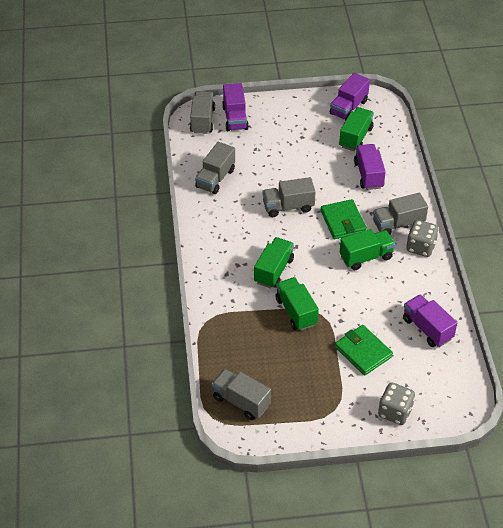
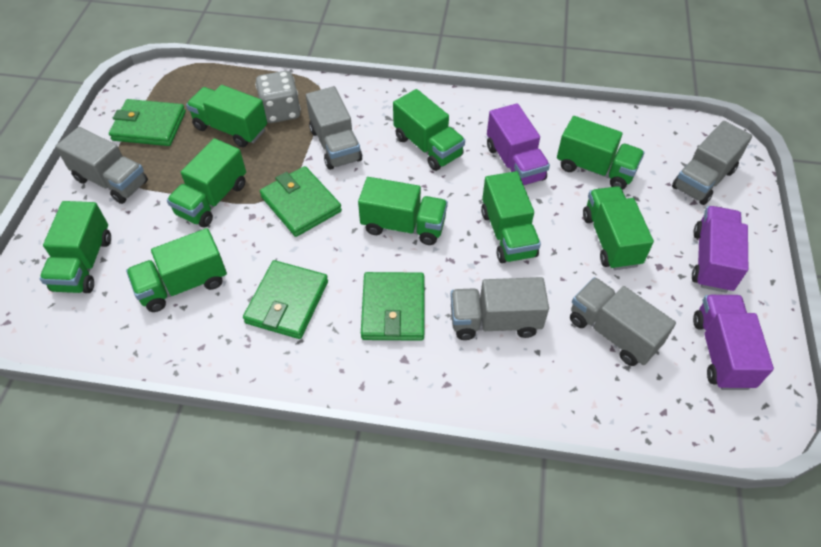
green truck: 4 -> 9
green wallet: 2 -> 4
grey dice: 2 -> 1
purple truck: 4 -> 3

